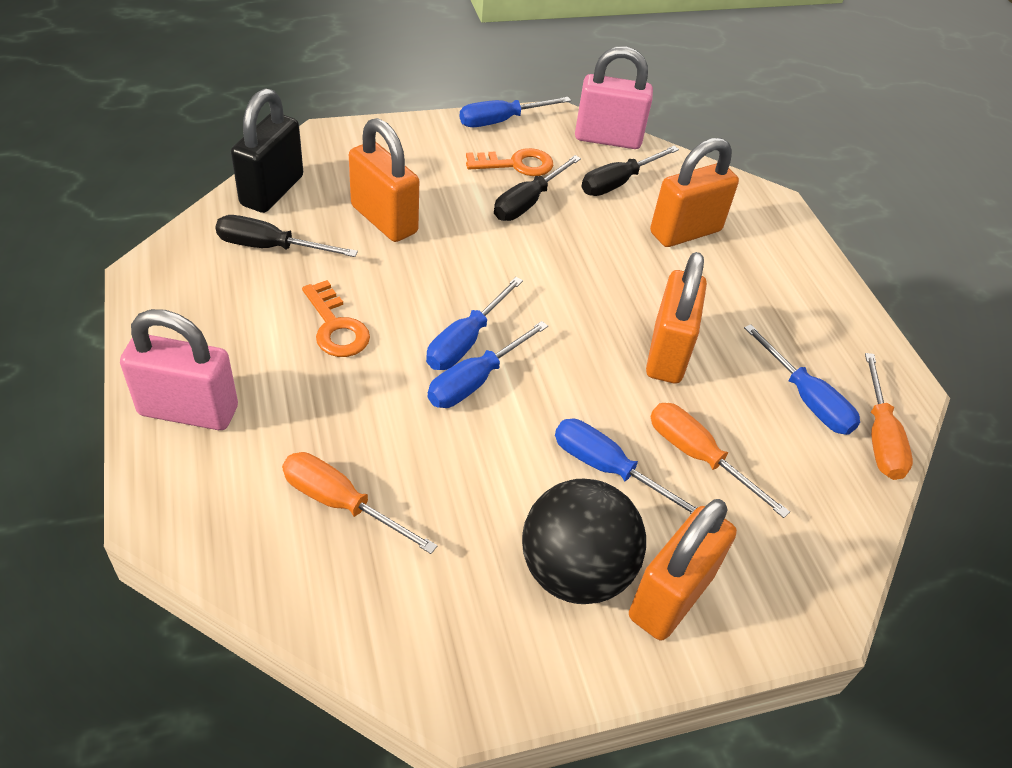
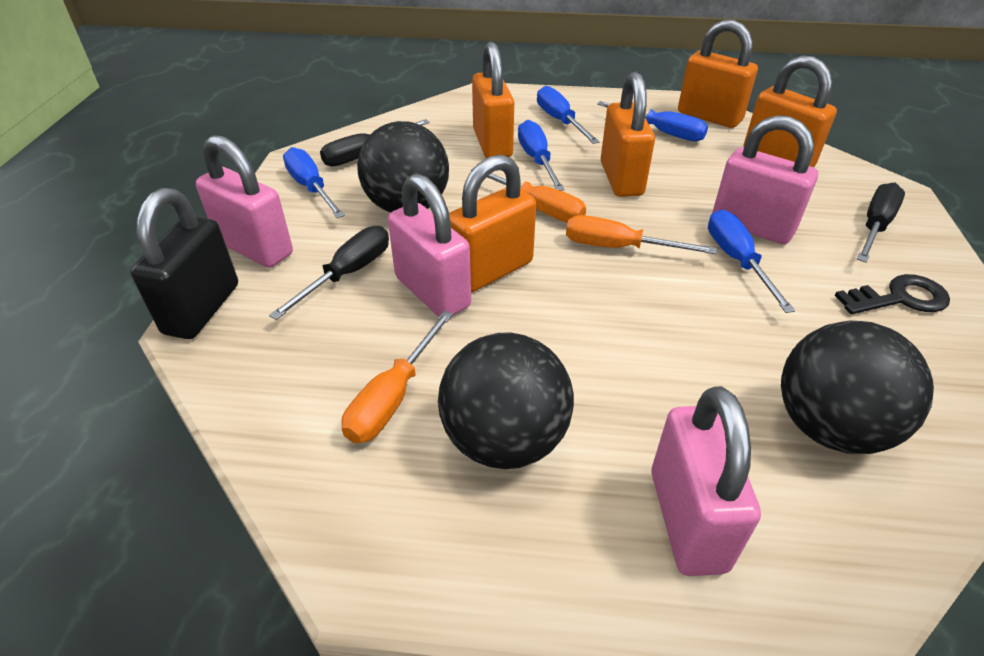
black ball: 1 -> 3
black key: 0 -> 1
orange key: 2 -> 0
orange padlock: 4 -> 5
pink padlock: 2 -> 4

